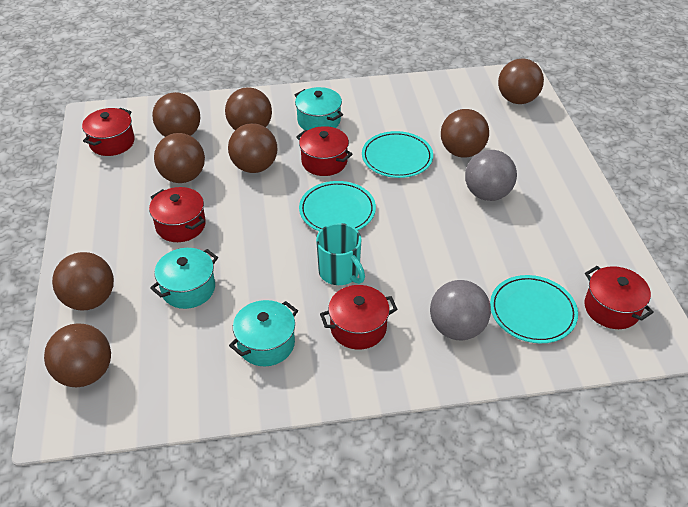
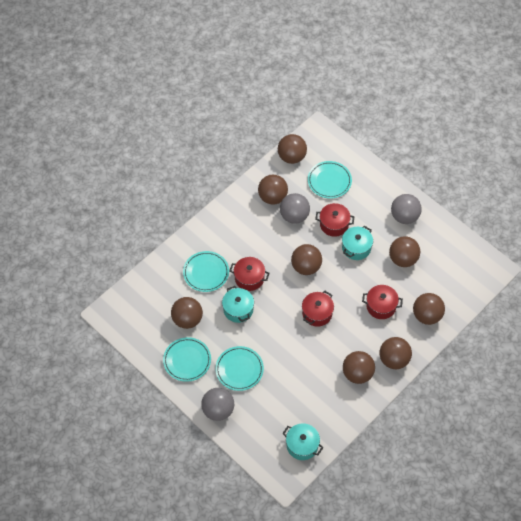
grey ball: 2 -> 3
red pot: 5 -> 4
turquoise mug: 1 -> 0
turquoise plate: 3 -> 4

